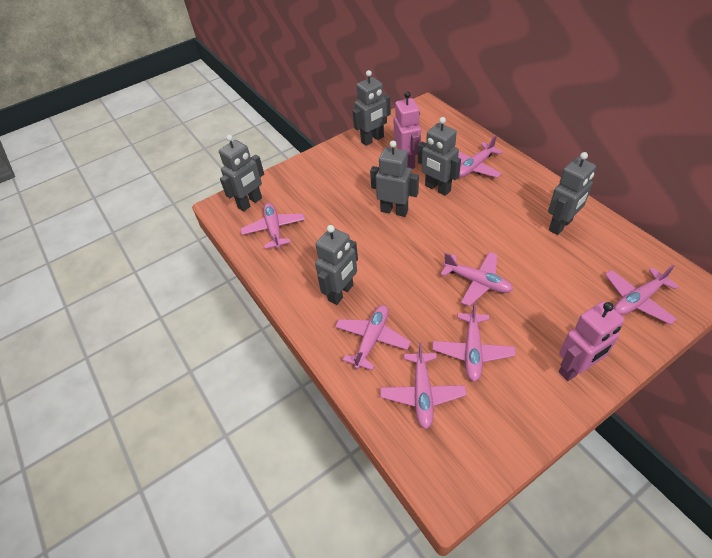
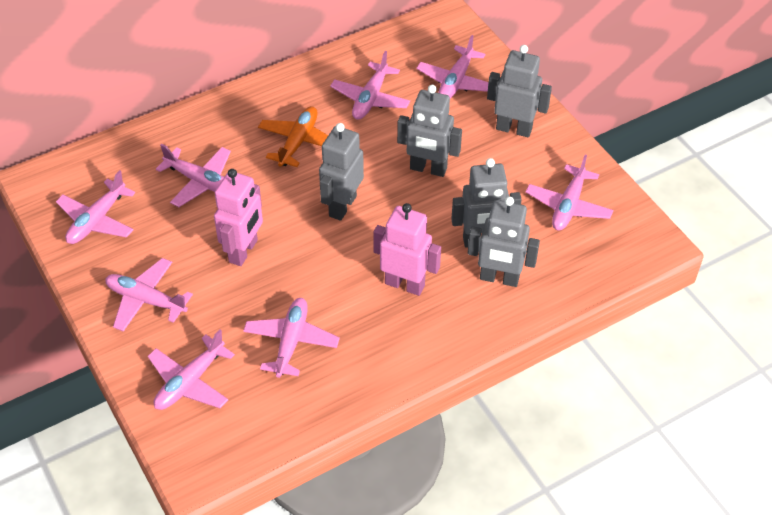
grey robot: 6 -> 5
orange plane: 0 -> 1
pink plane: 7 -> 8

